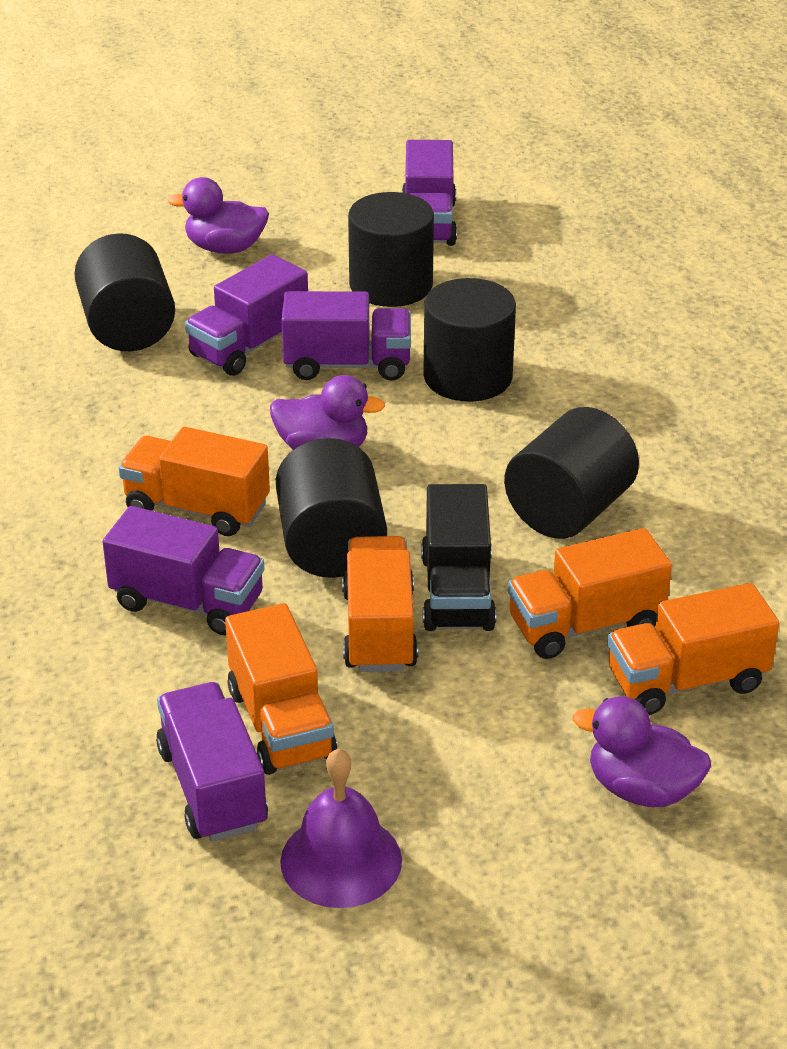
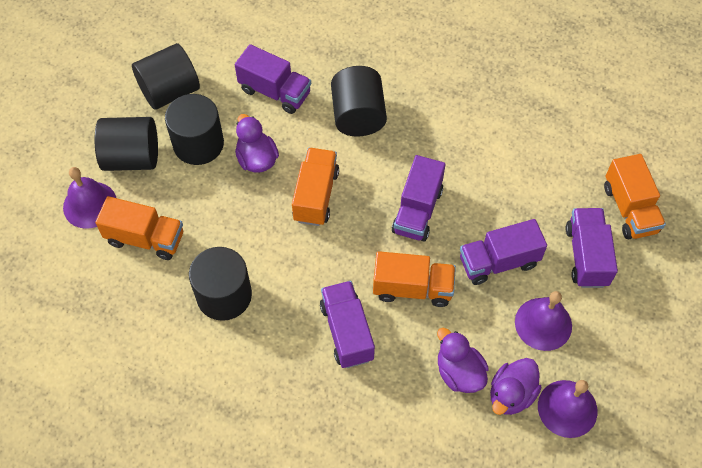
black truck: 1 -> 0
orange truck: 5 -> 4
purple bell: 1 -> 3

